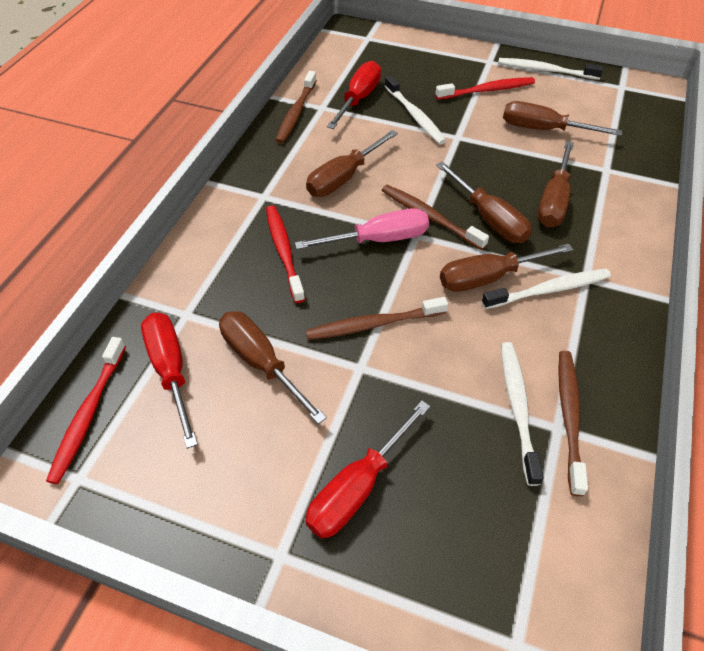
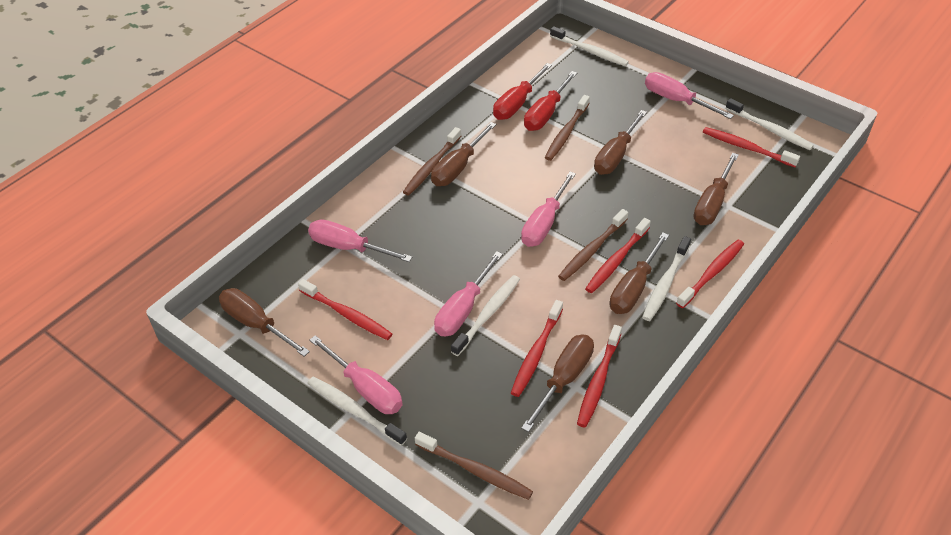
pink screwdriver: 1 -> 5
red screwdriver: 3 -> 2
red toothbrush: 3 -> 6
white toothbrush: 4 -> 5

